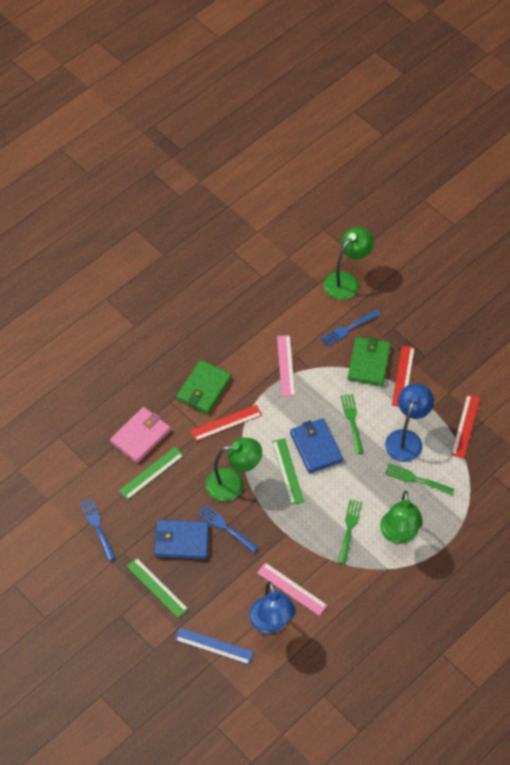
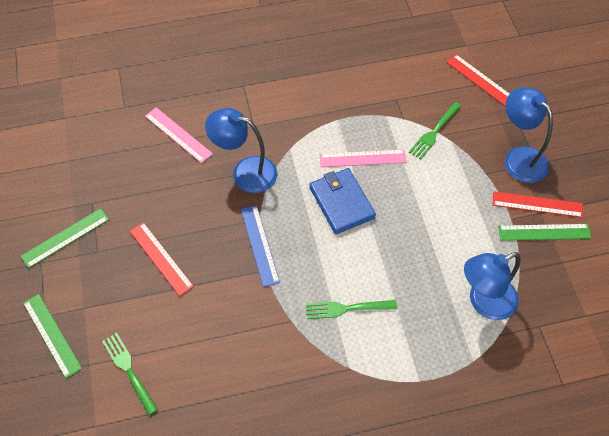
blue fork: 3 -> 0
blue lamp: 2 -> 3
blue wallet: 2 -> 1
green lamp: 3 -> 0
green wallet: 2 -> 0
pink wallet: 1 -> 0

